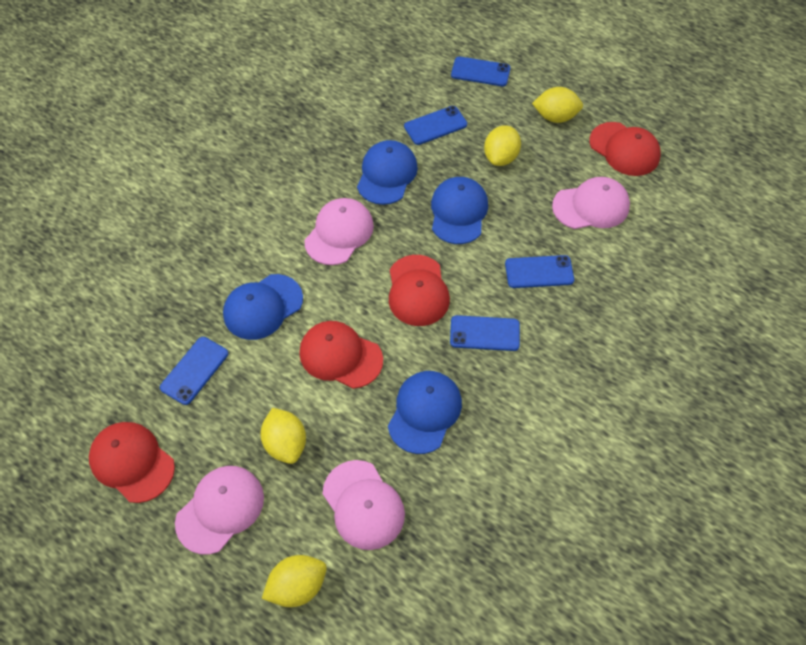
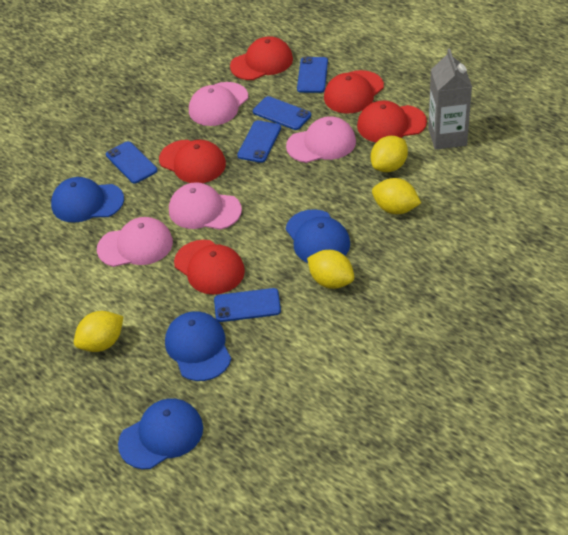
grey carton: 0 -> 1
red cap: 4 -> 5

